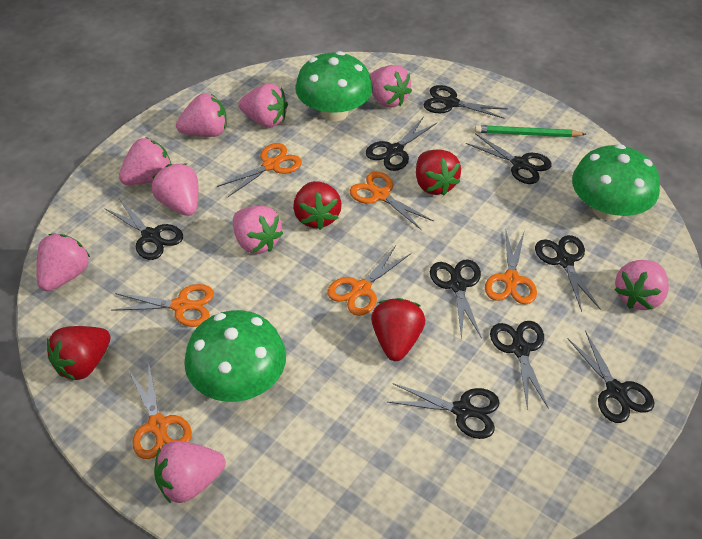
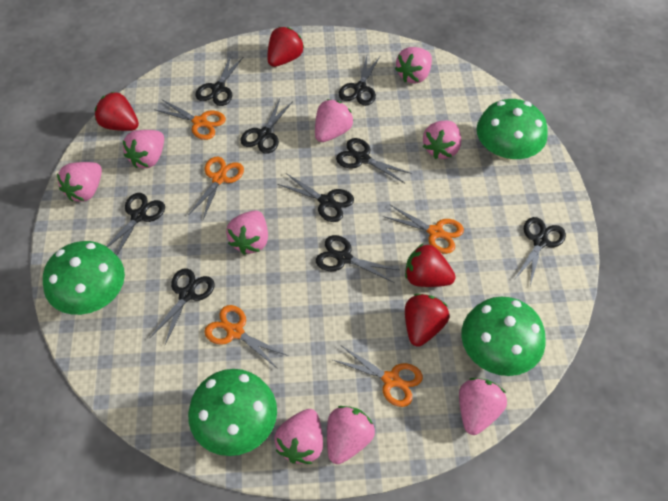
green mushroom: 3 -> 4
green pencil: 1 -> 0
orange scissors: 6 -> 5

